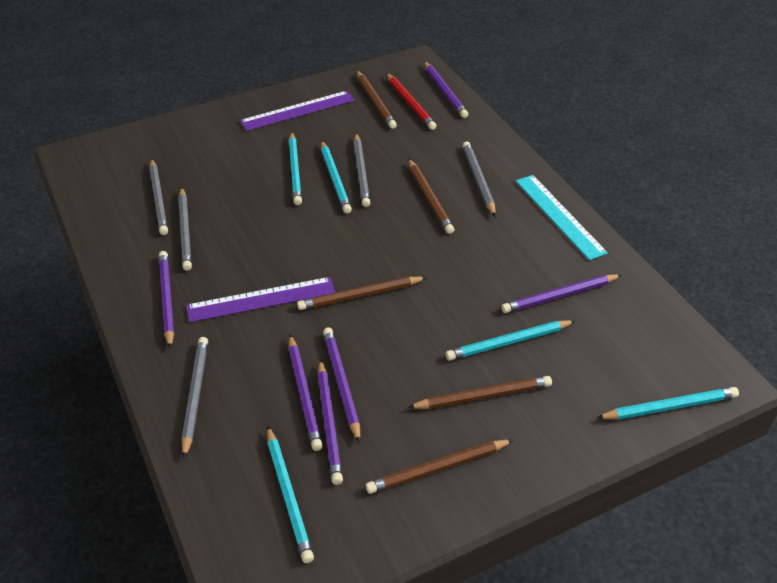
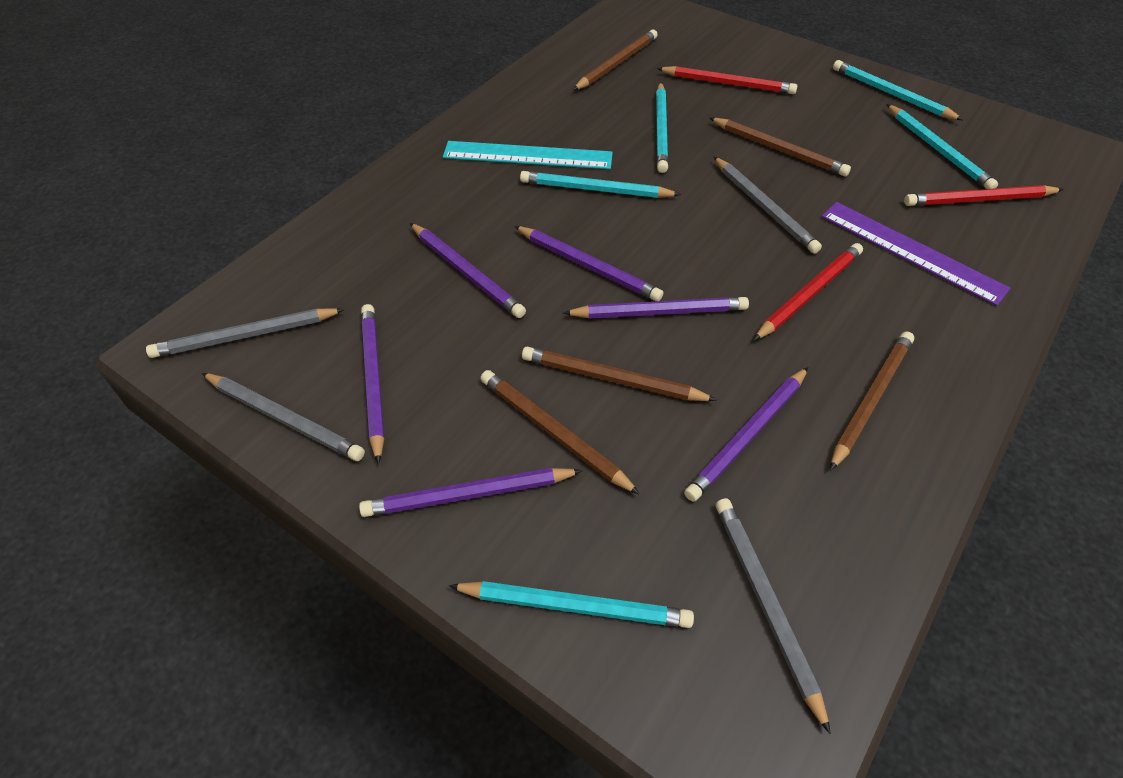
grey pencil: 5 -> 4
purple ruler: 2 -> 1
red pencil: 1 -> 3

